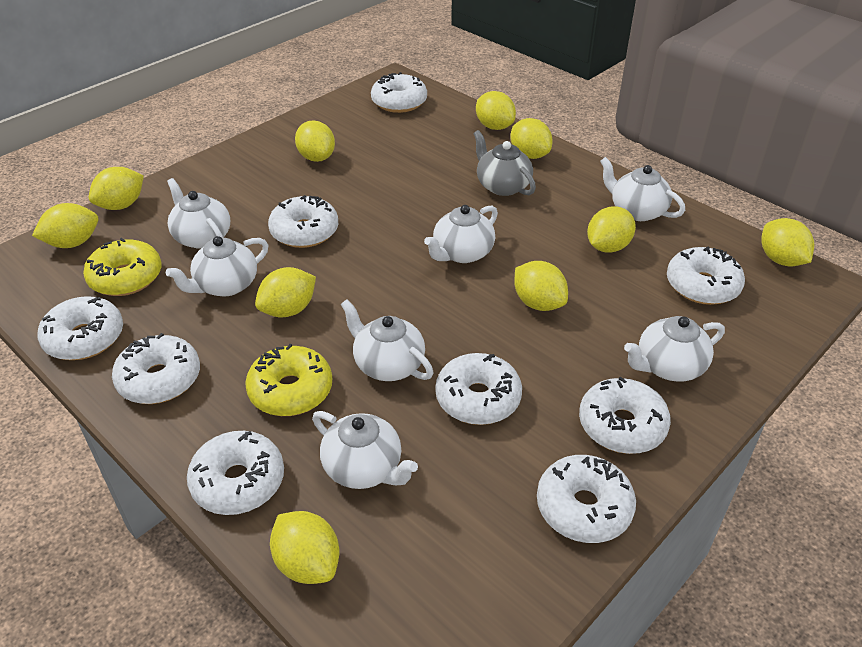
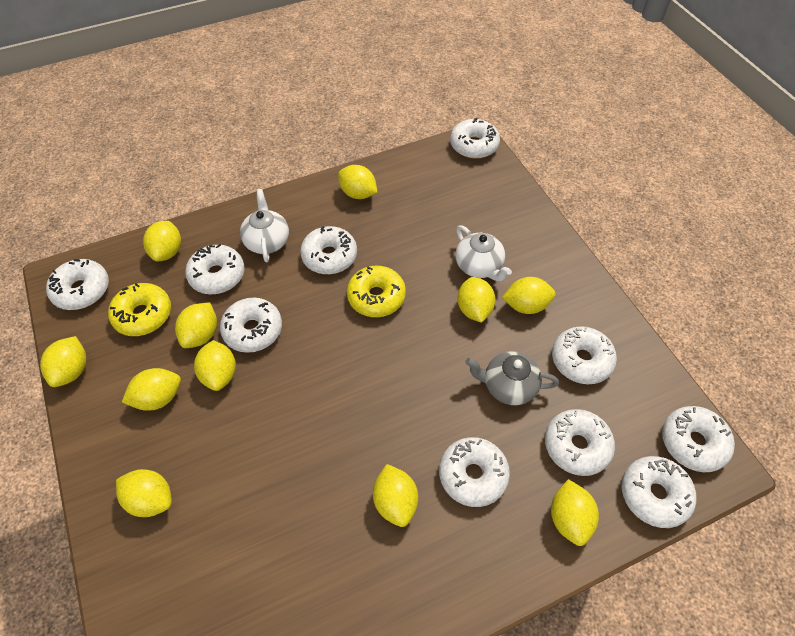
white donut: 9 -> 10
white teapot: 7 -> 2
yellow lemon: 10 -> 11

